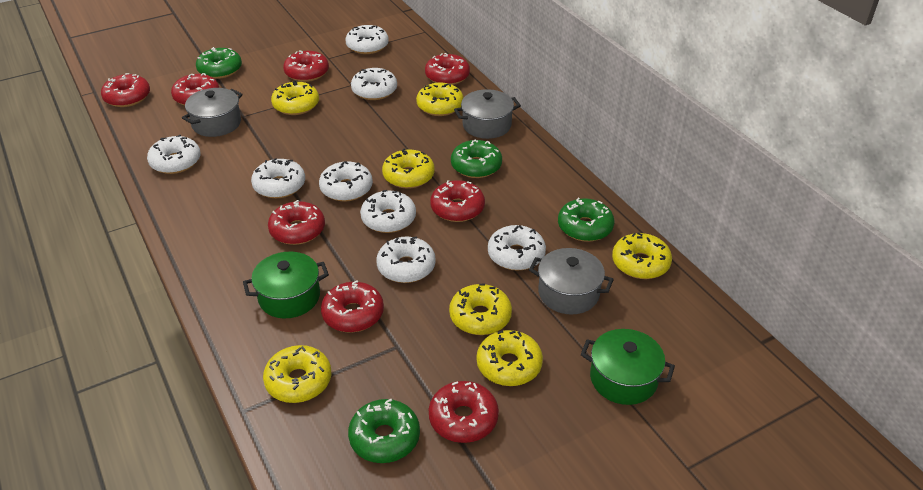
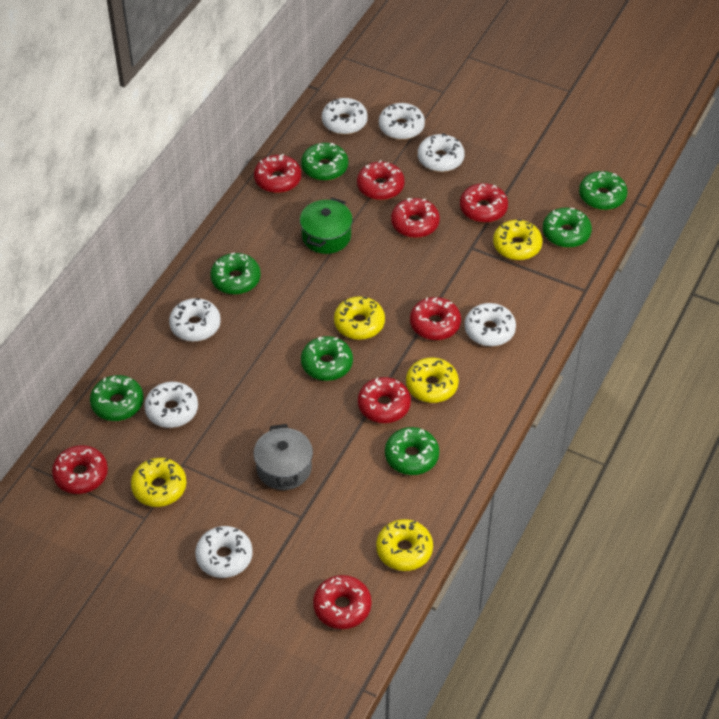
green donut: 4 -> 7
green pot: 2 -> 1
grey pot: 3 -> 1
white donut: 8 -> 7
yellow donut: 7 -> 5

